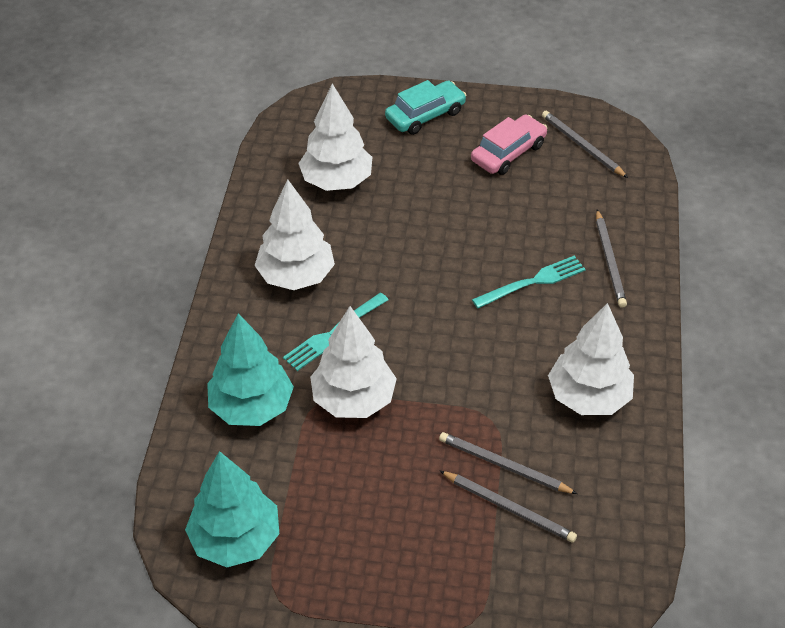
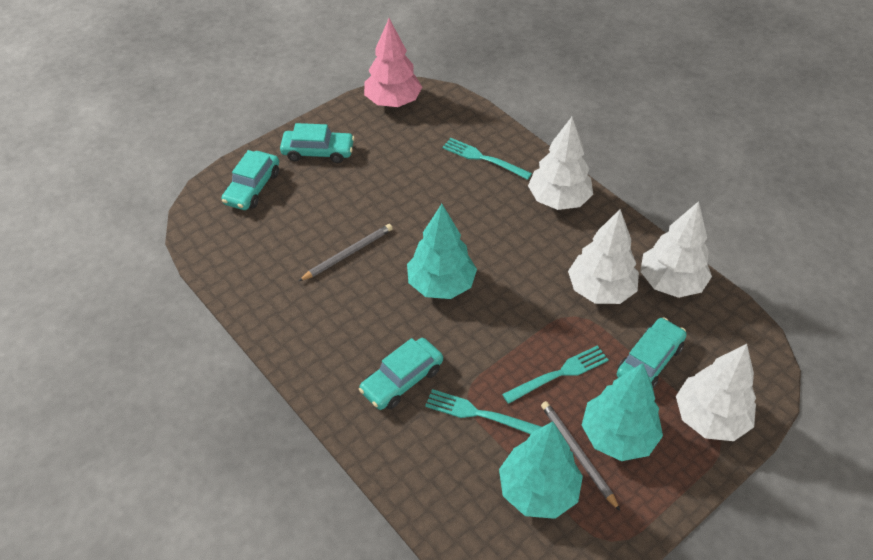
grey pencil: 4 -> 2
pink car: 1 -> 0
pink tree: 0 -> 1
turquoise car: 1 -> 4
turquoise fork: 2 -> 3
turquoise tree: 2 -> 3

